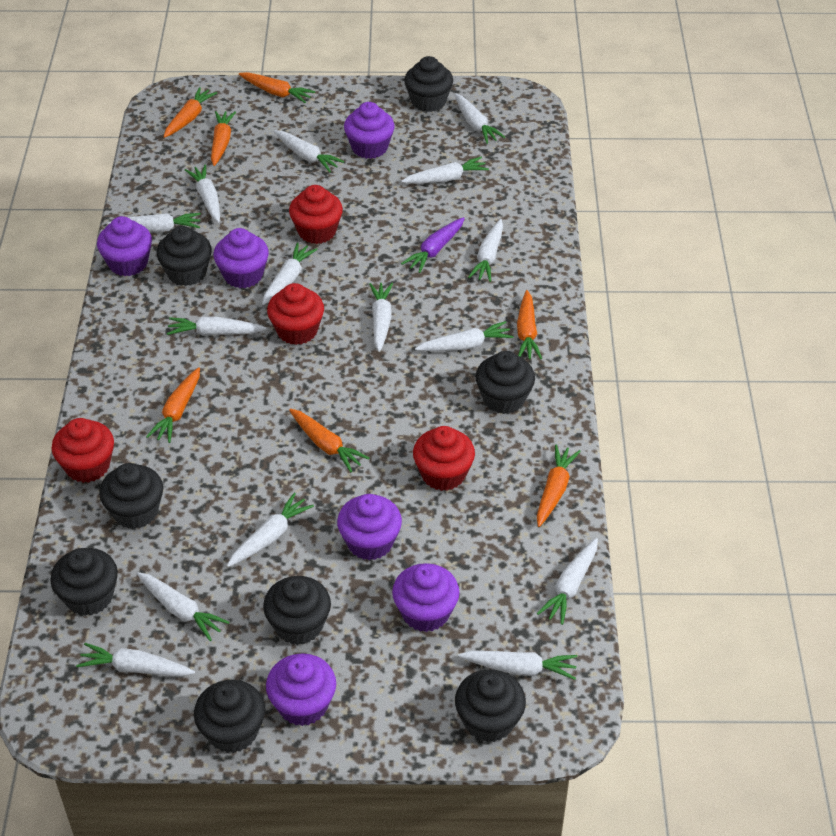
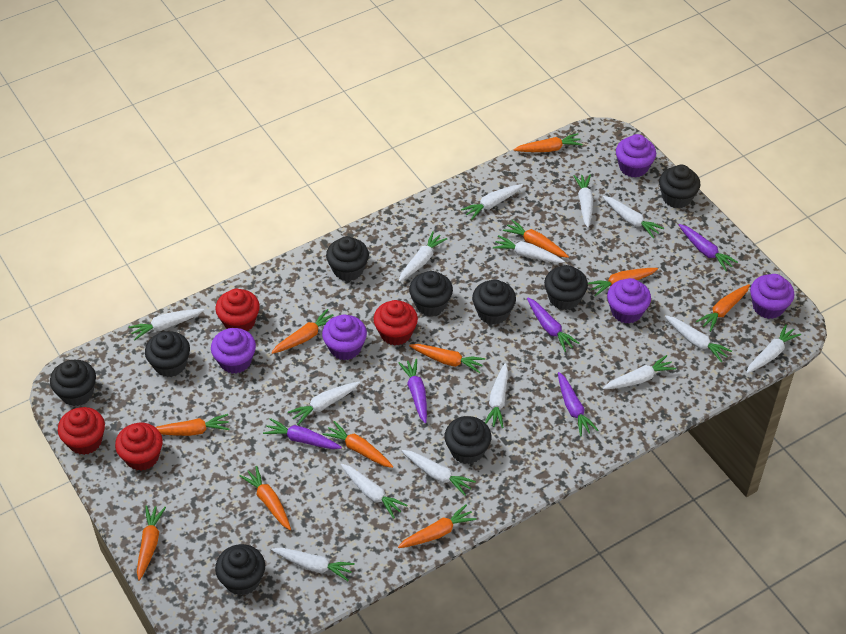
black cupcake: 8 -> 9
orange carrot: 7 -> 11
purple carrot: 1 -> 5
purple cupcake: 6 -> 5
white carrot: 15 -> 14

